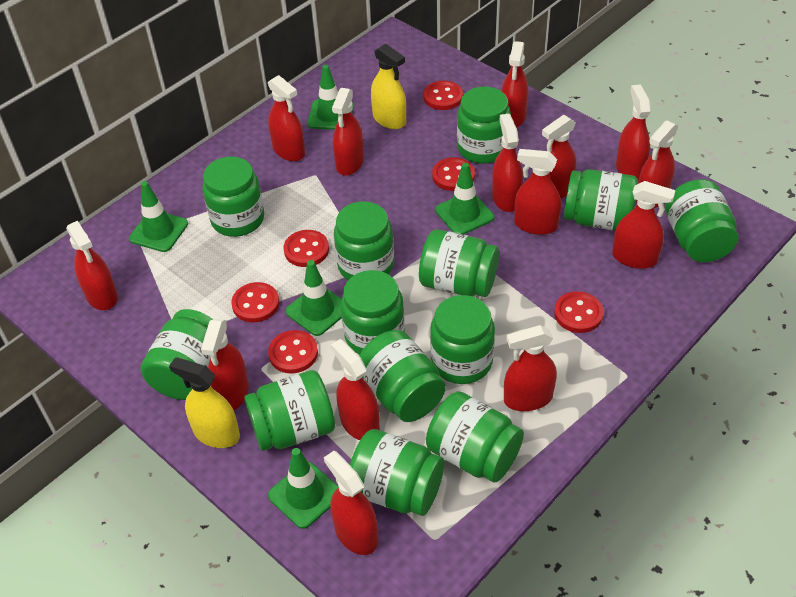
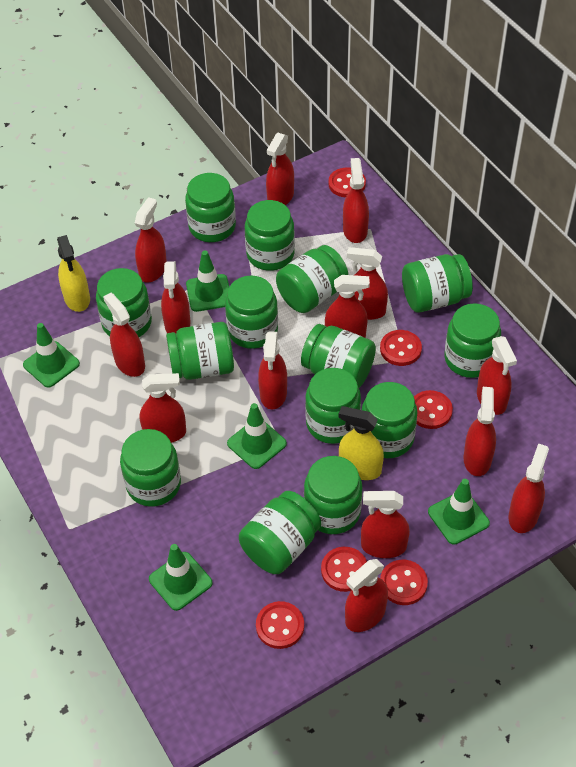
green jar: 13 -> 14

